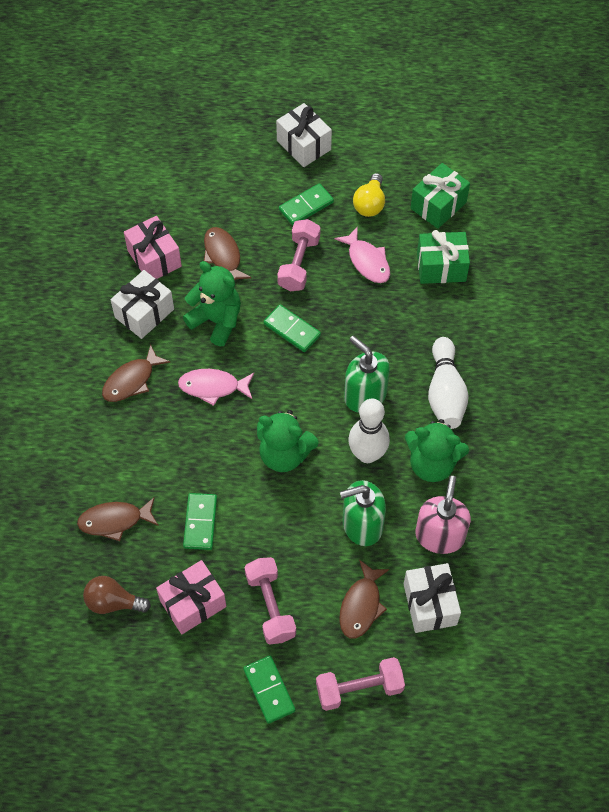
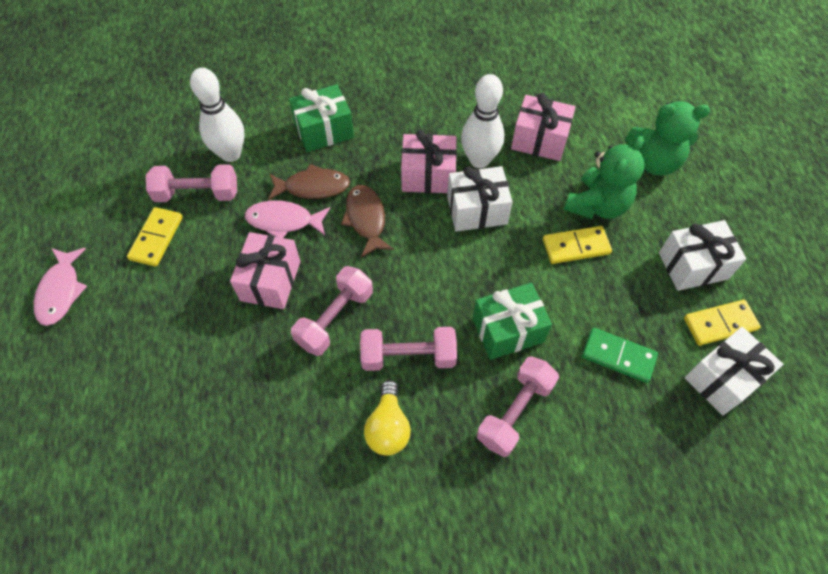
brown fish: 4 -> 2
brown light bulb: 1 -> 0
green domino: 4 -> 1
green soap dispenser: 2 -> 0
green teddy bear: 3 -> 2
pink dumbbell: 3 -> 4
pink gift: 2 -> 3
pink soap dispenser: 1 -> 0
yellow domino: 0 -> 3

